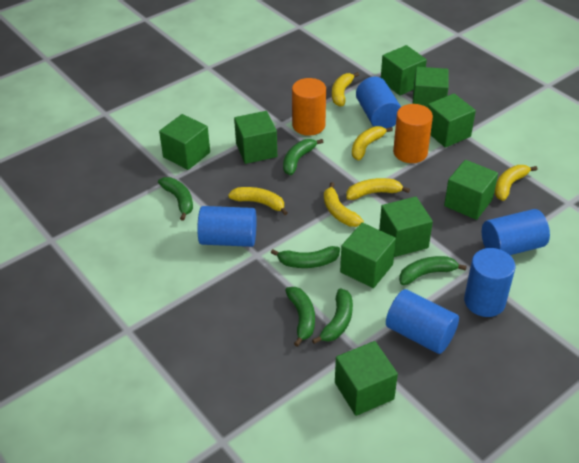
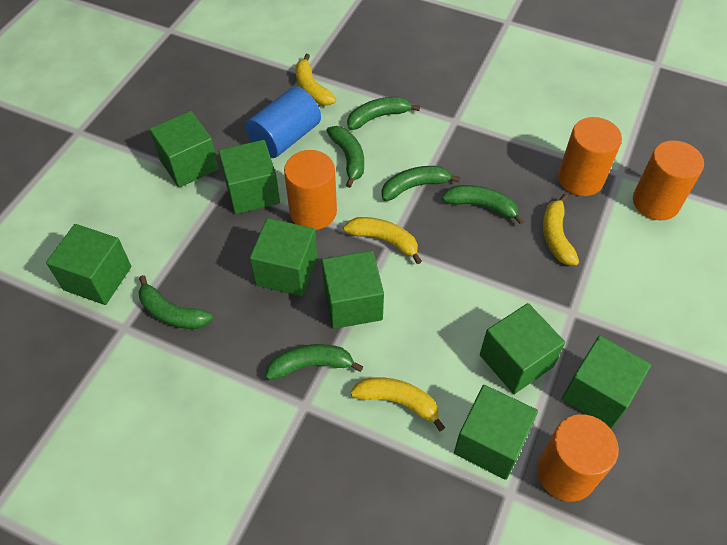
blue cylinder: 5 -> 1
green cube: 9 -> 8
orange cylinder: 2 -> 4
yellow banana: 6 -> 4

